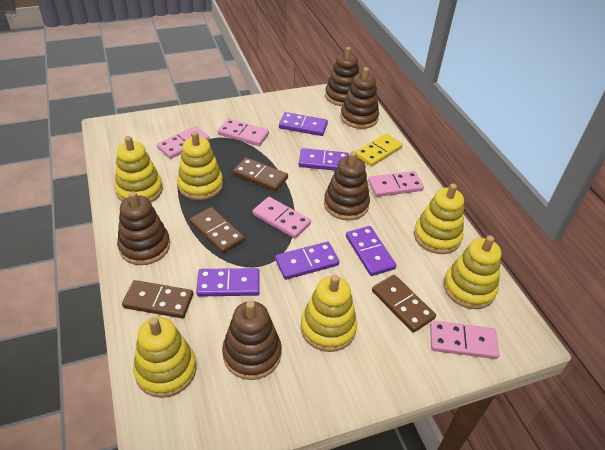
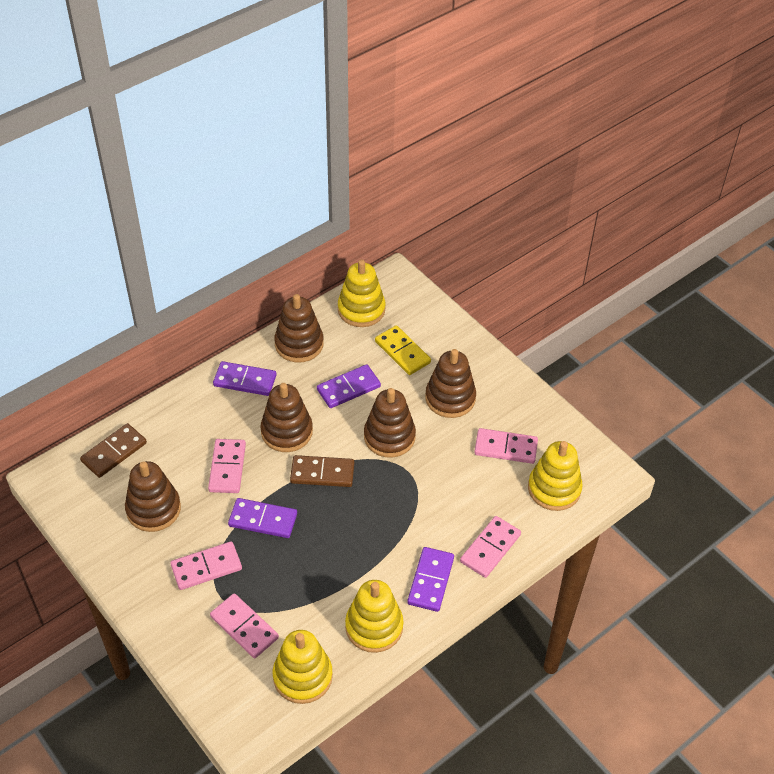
brown domino: 4 -> 2
purple domino: 5 -> 4
yellow stacking toy: 6 -> 4

